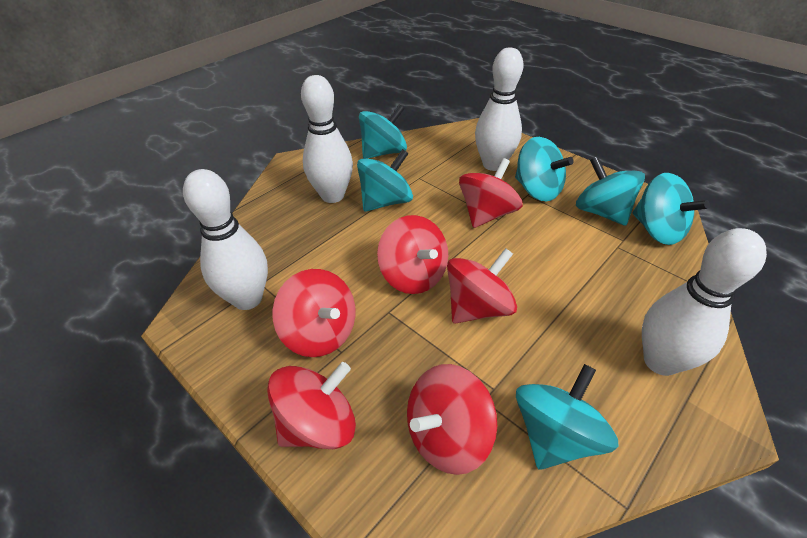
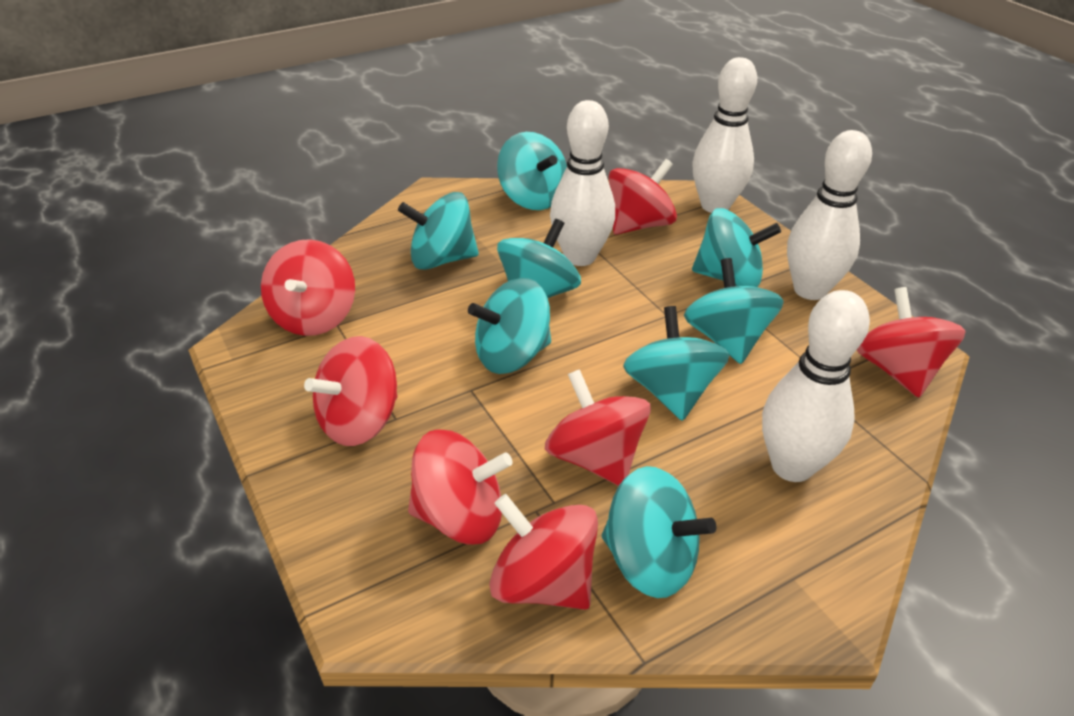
red spinning top: 6 -> 7
turquoise spinning top: 6 -> 8

